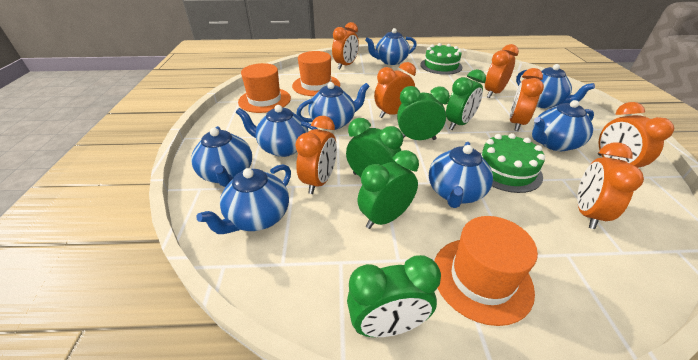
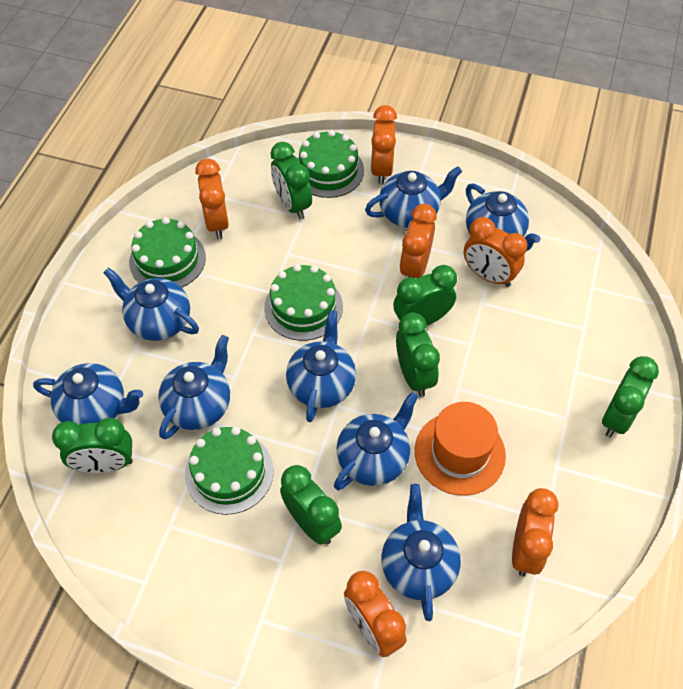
green cake: 2 -> 4
green clock: 5 -> 6
orange clock: 7 -> 6
orange hat: 3 -> 1

